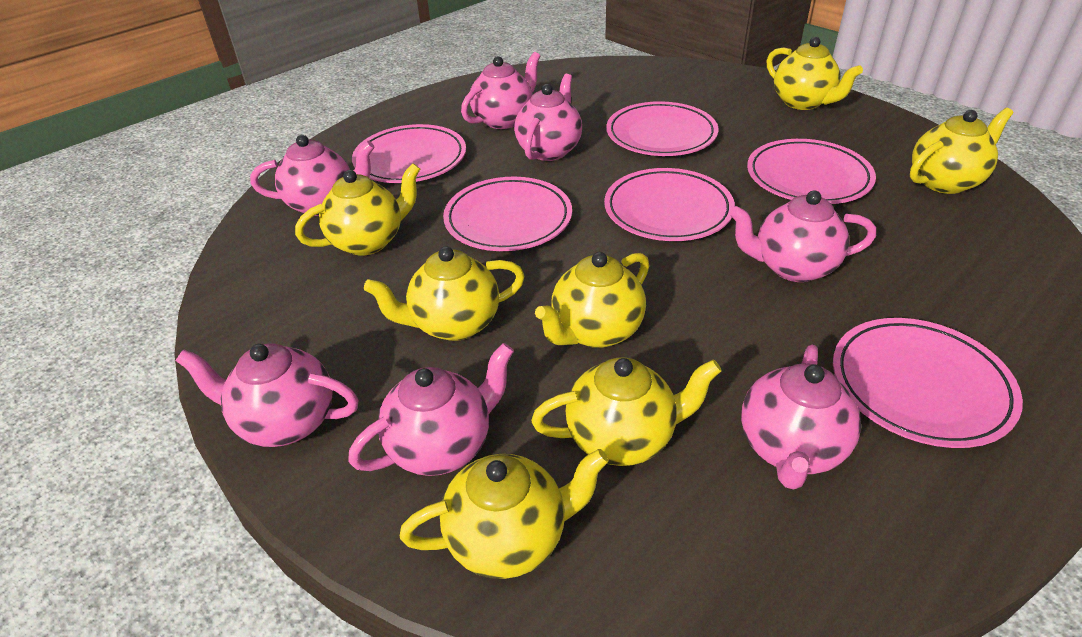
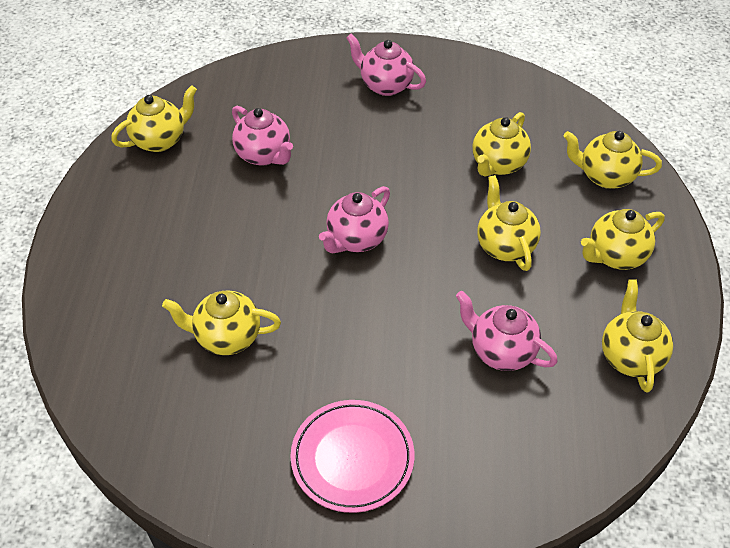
pink plate: 6 -> 1
pink teapot: 7 -> 4

